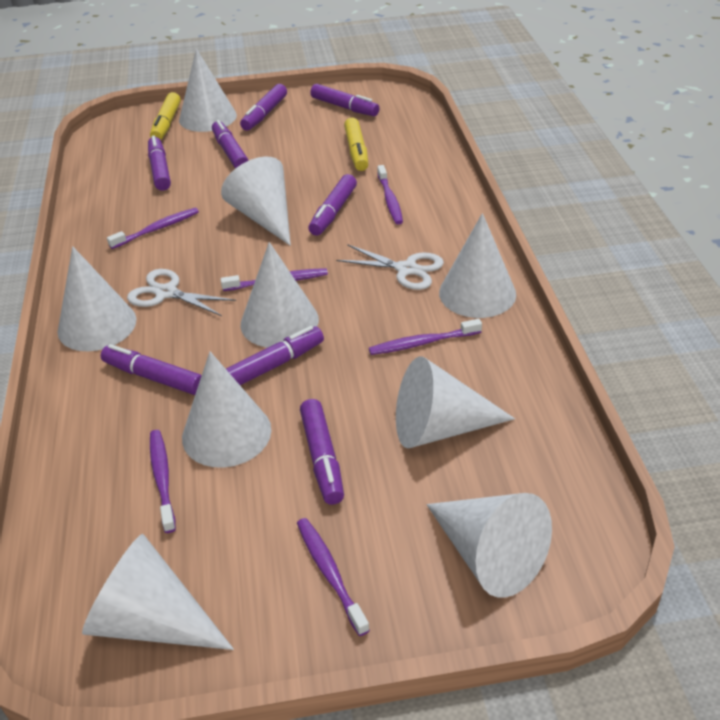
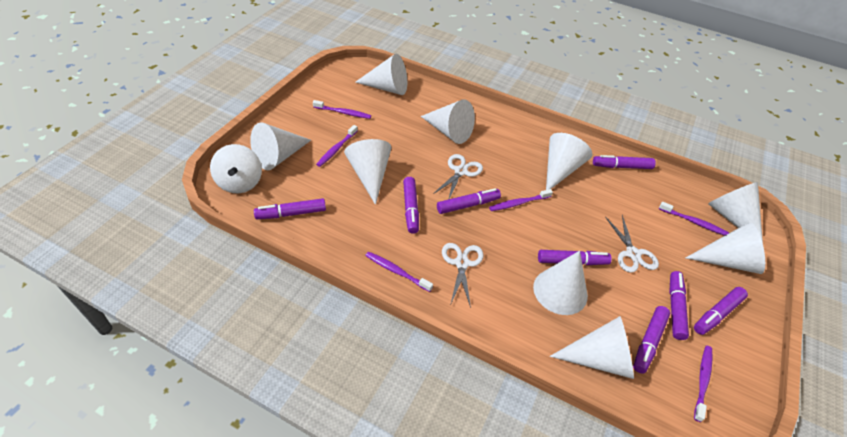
white scissors: 2 -> 3
white spinning top: 0 -> 1
yellow marker: 2 -> 0

